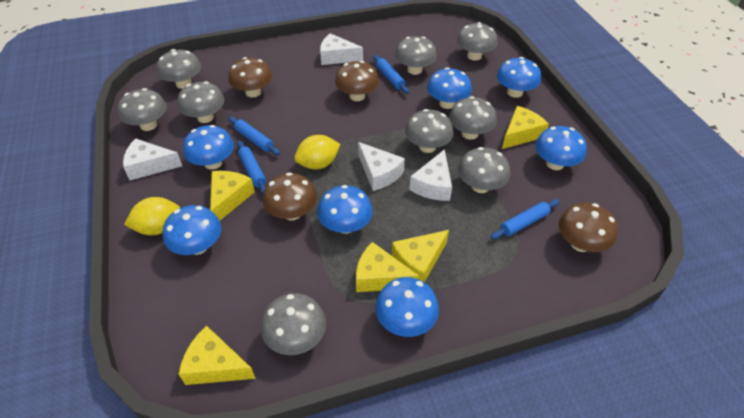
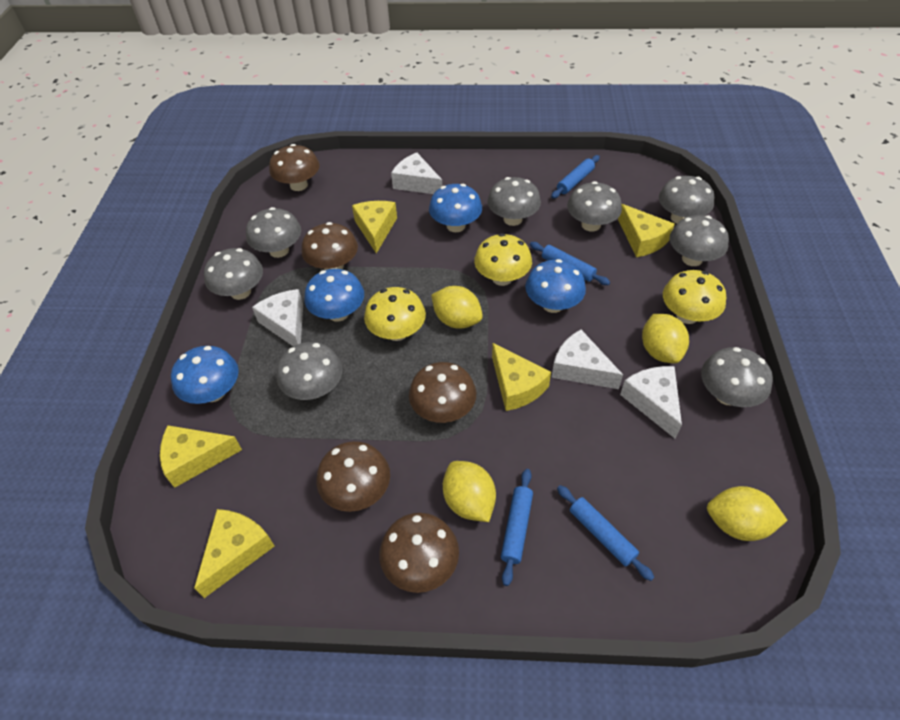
blue mushroom: 7 -> 4
brown mushroom: 4 -> 5
grey mushroom: 9 -> 8
yellow lemon: 2 -> 4
yellow mushroom: 0 -> 3

